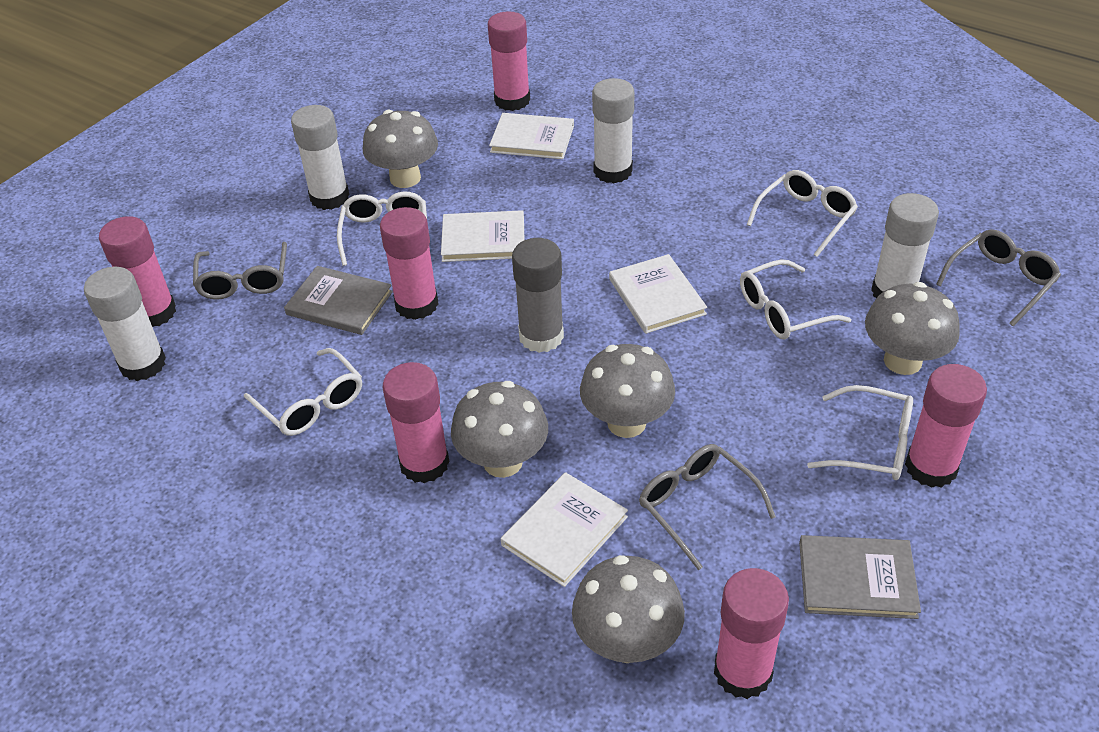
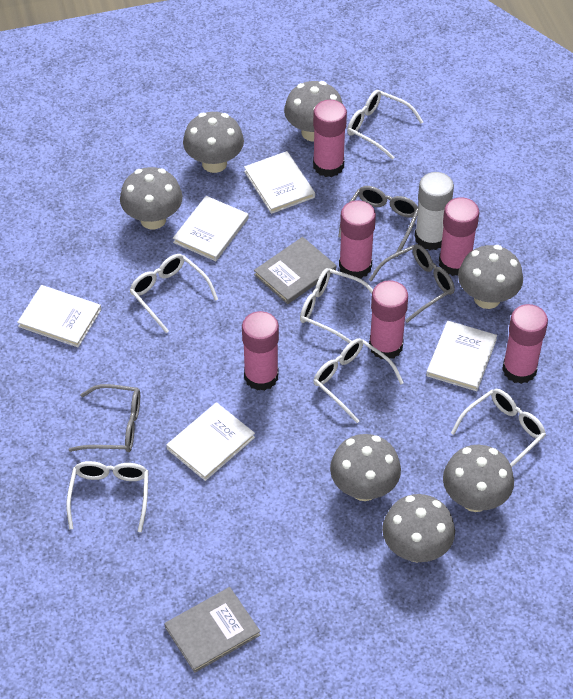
grey glue stick: 1 -> 0
grey mushroom: 5 -> 7
white book: 4 -> 5
white glasses: 5 -> 6
white glue stick: 4 -> 1

